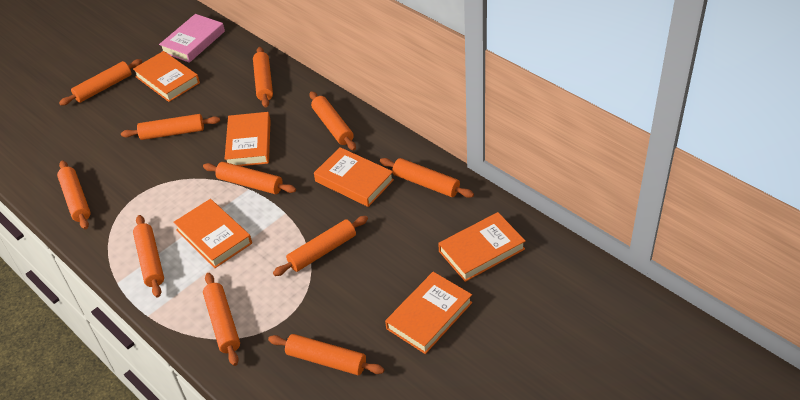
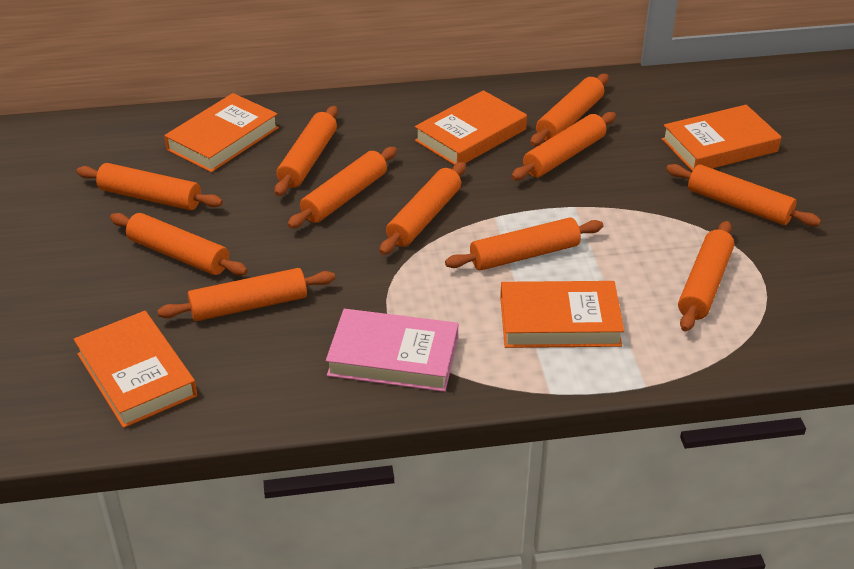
orange book: 6 -> 5

